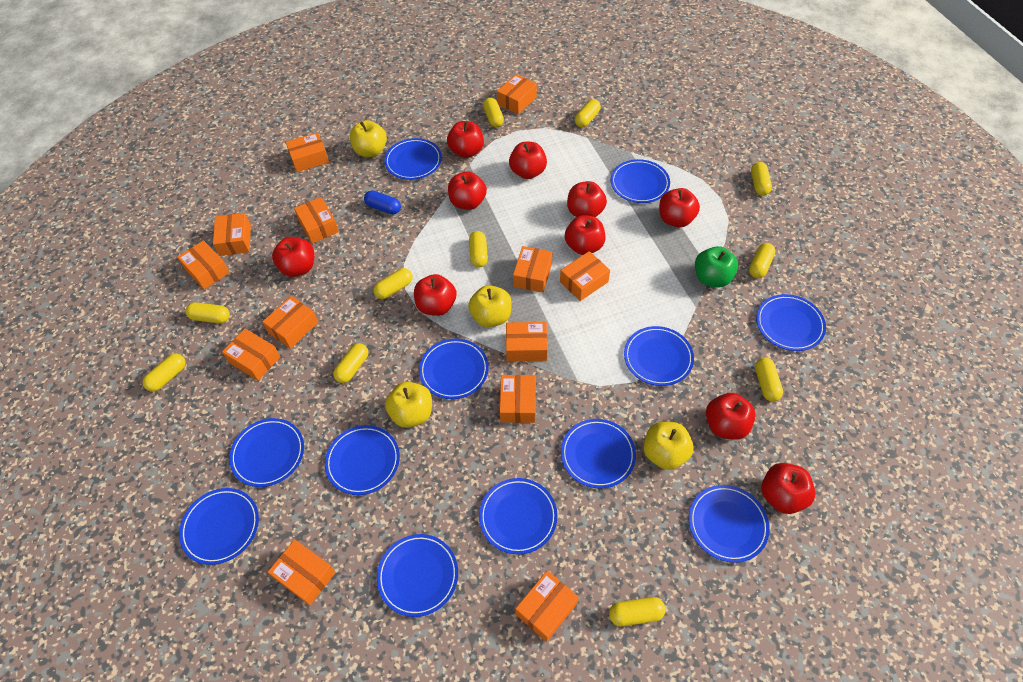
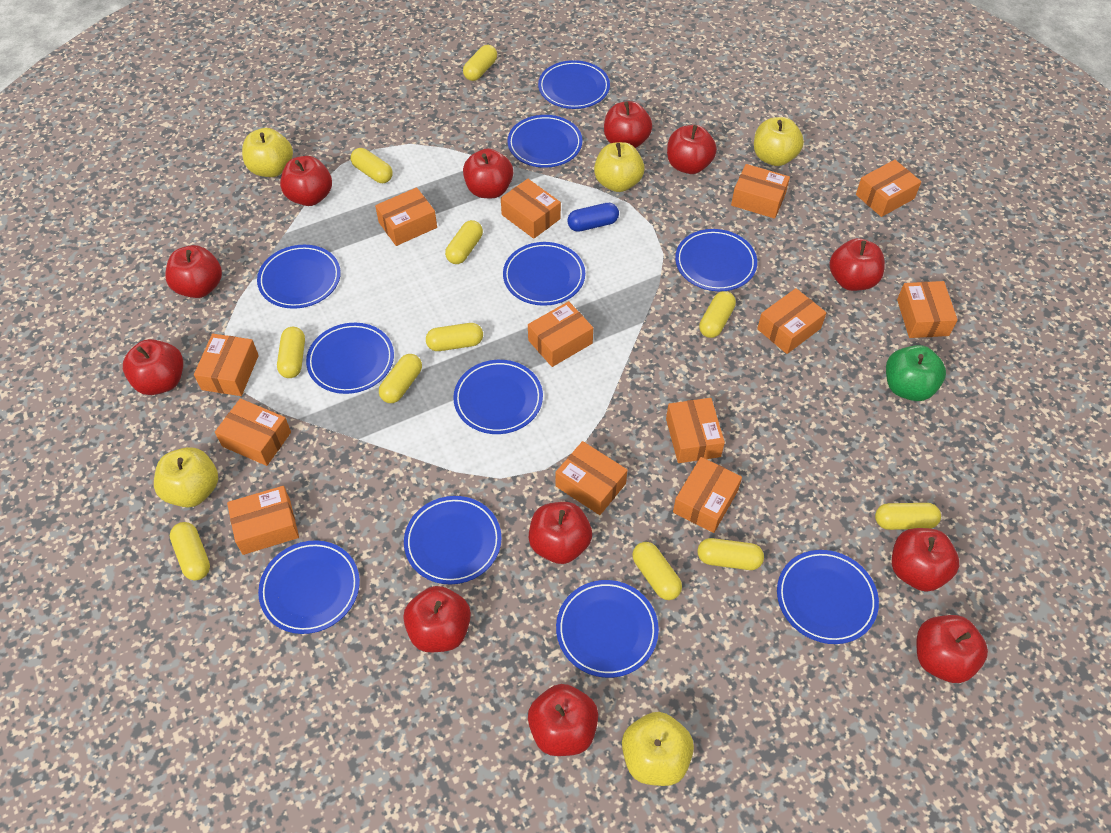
blue plate: 12 -> 11
red apple: 10 -> 12
yellow apple: 4 -> 5

